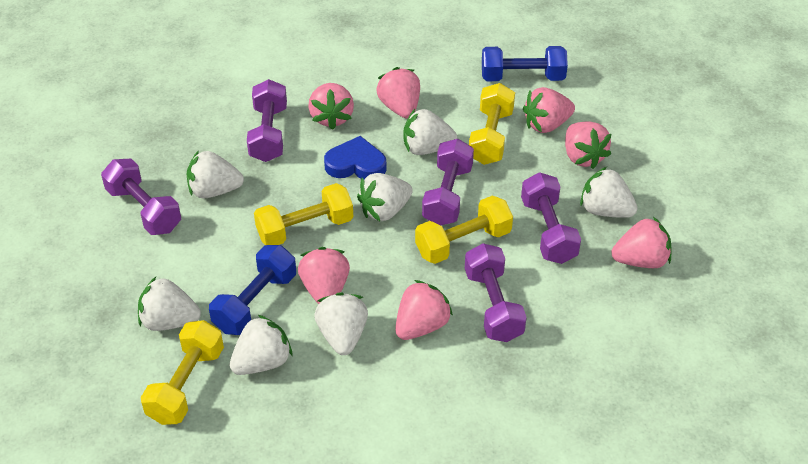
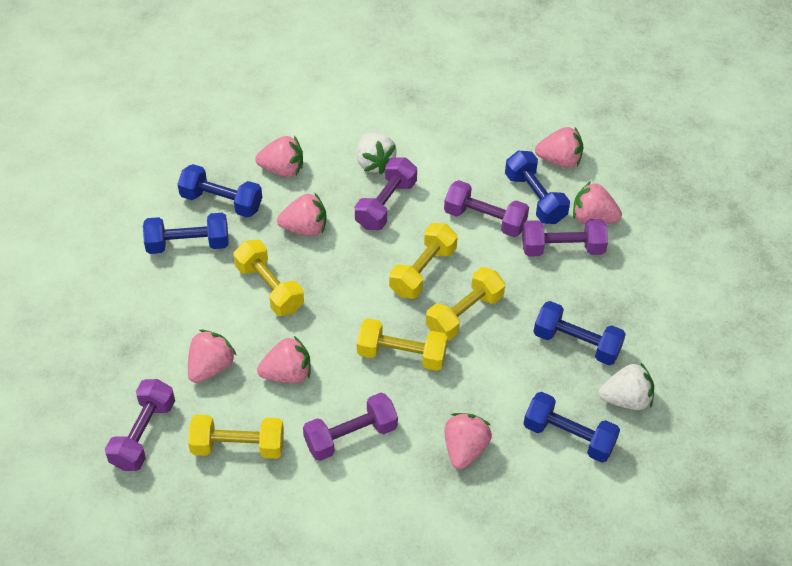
blue dumbbell: 2 -> 5
blue heart: 1 -> 0
white strawberry: 7 -> 2
yellow dumbbell: 4 -> 5

